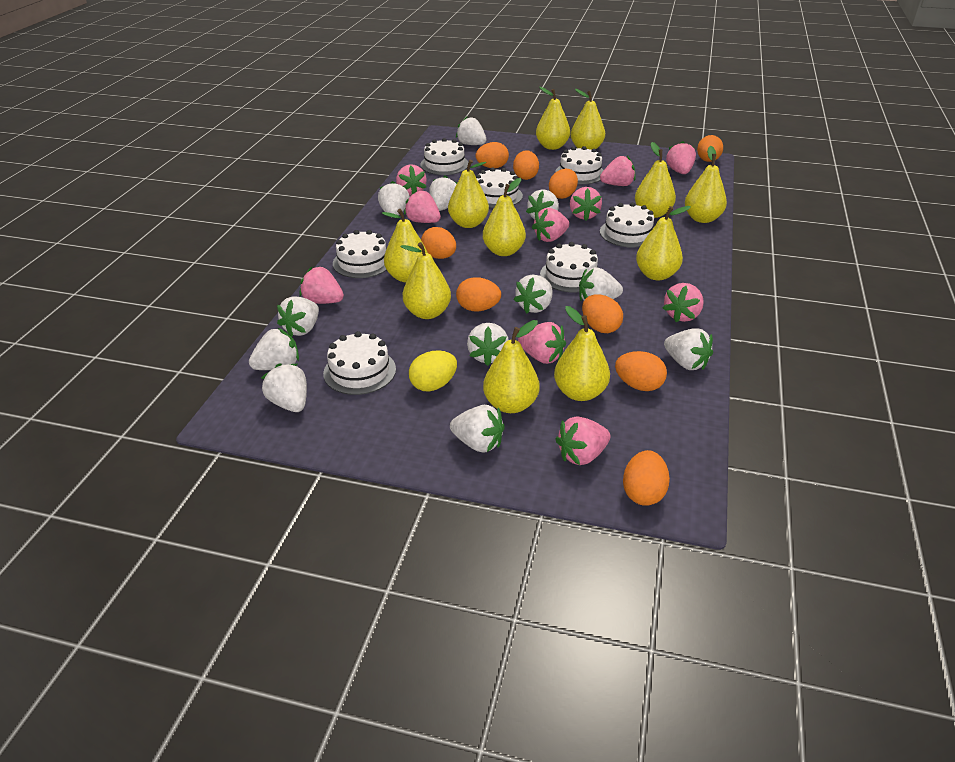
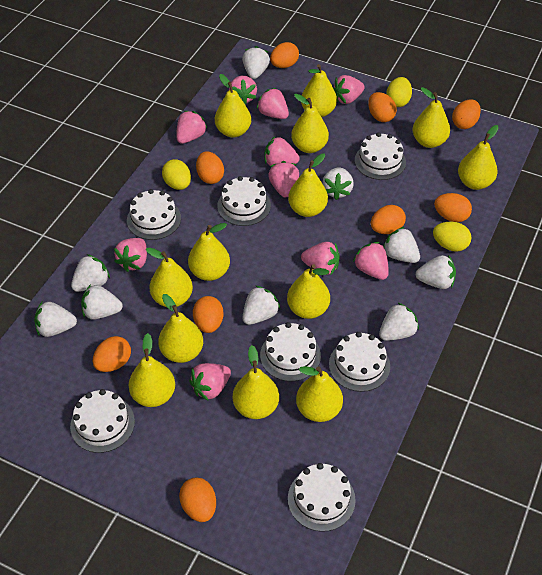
white strawberry: 12 -> 9
yellow egg: 1 -> 3
yellow pear: 11 -> 13

